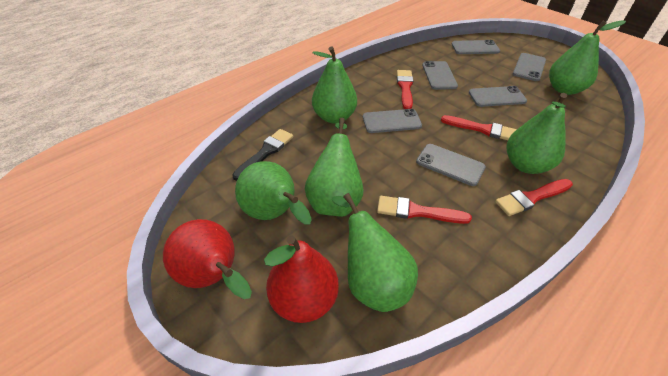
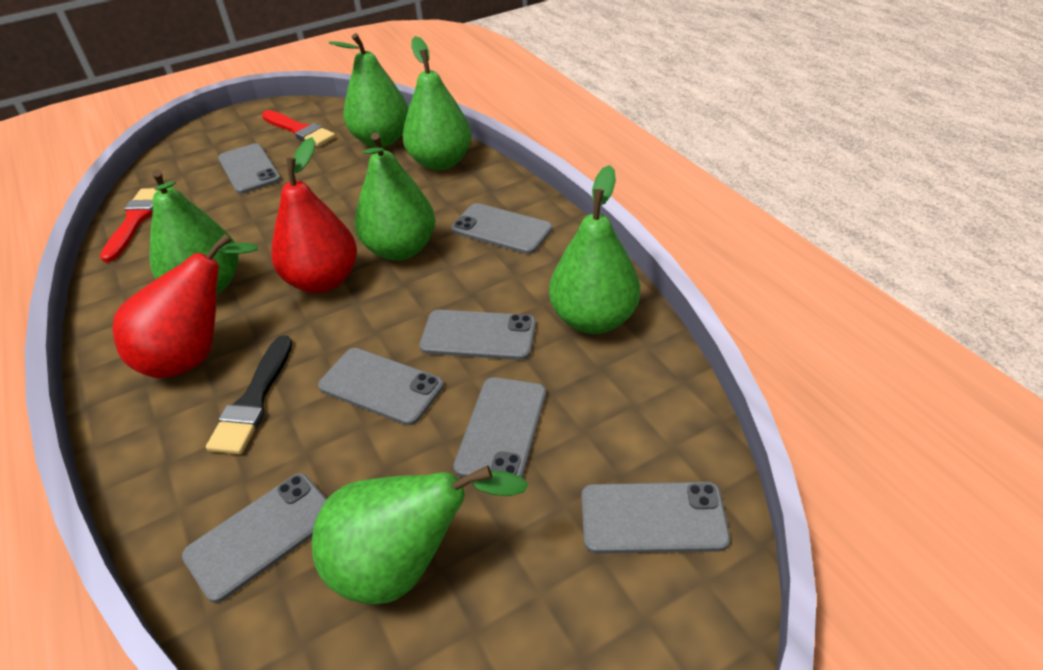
grey phone: 6 -> 7
red brush: 4 -> 2

